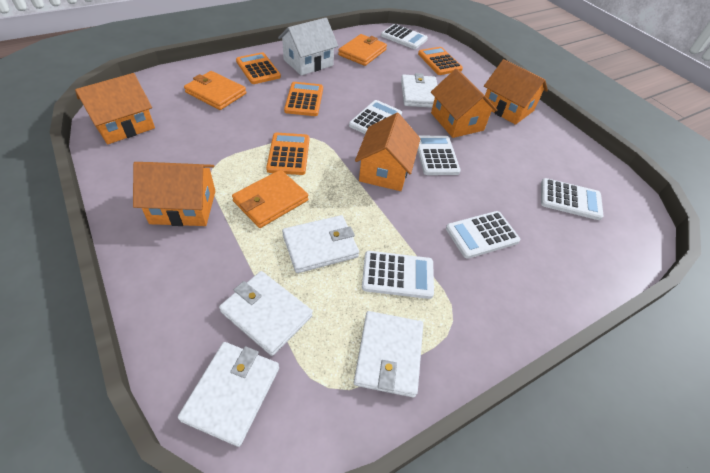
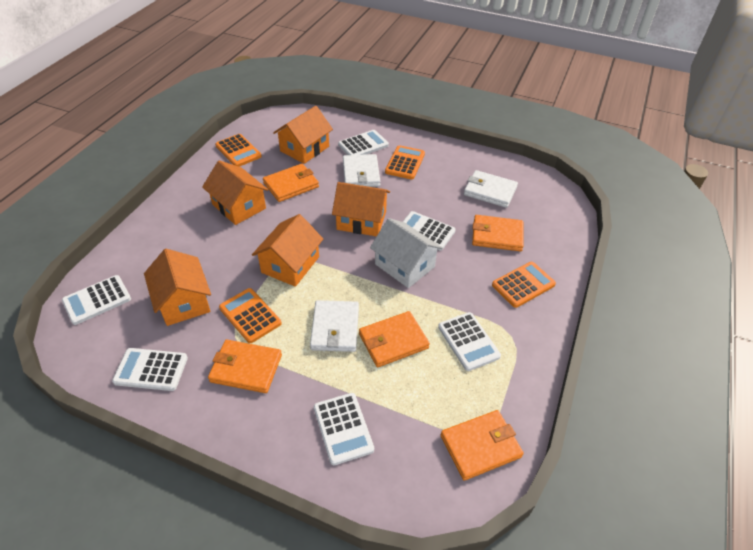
orange wallet: 3 -> 5
white wallet: 5 -> 3

